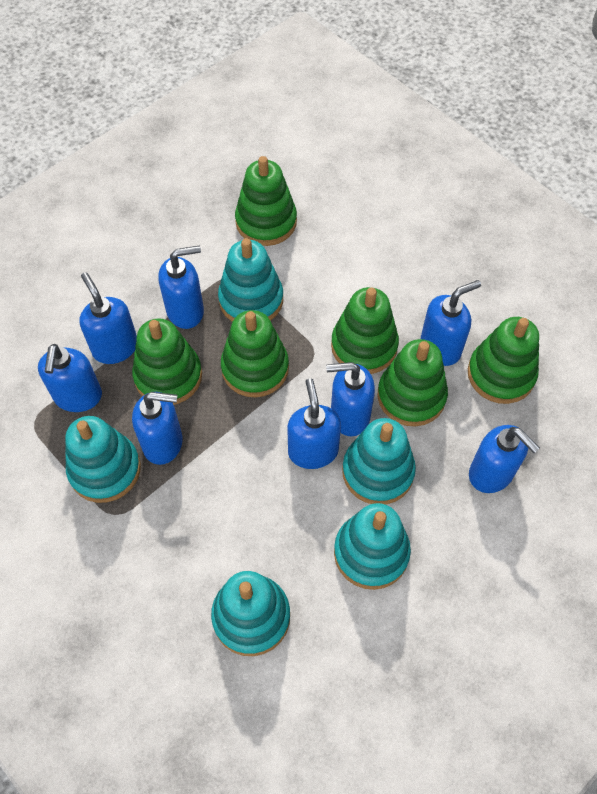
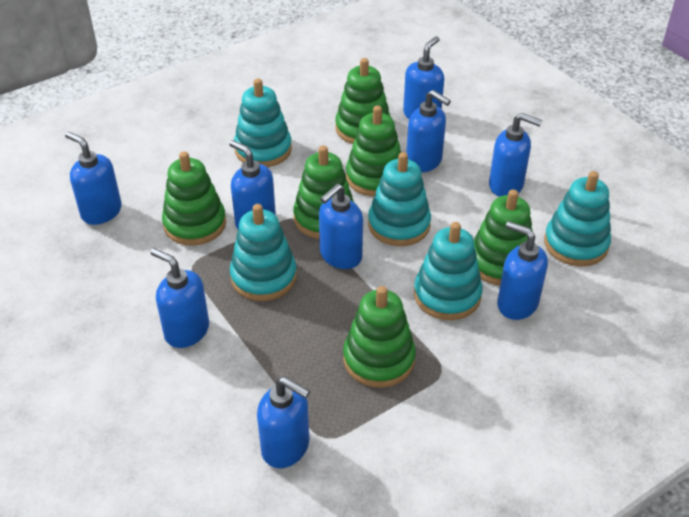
blue soap dispenser: 8 -> 9

